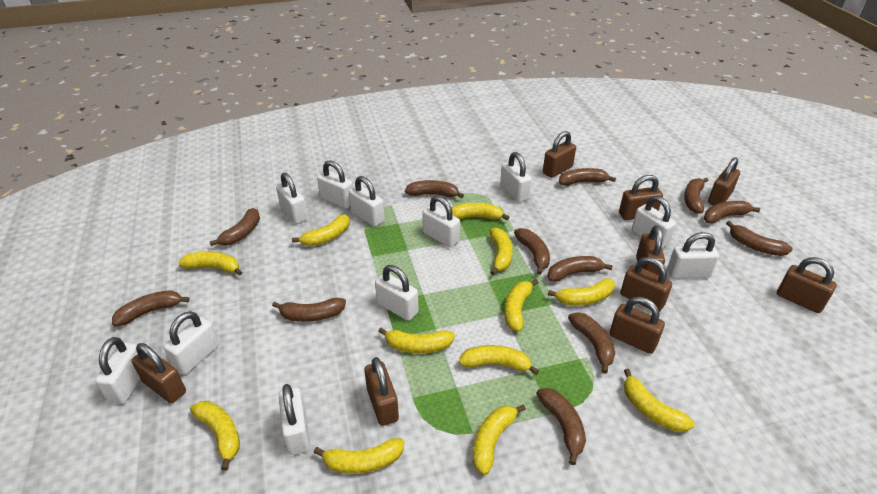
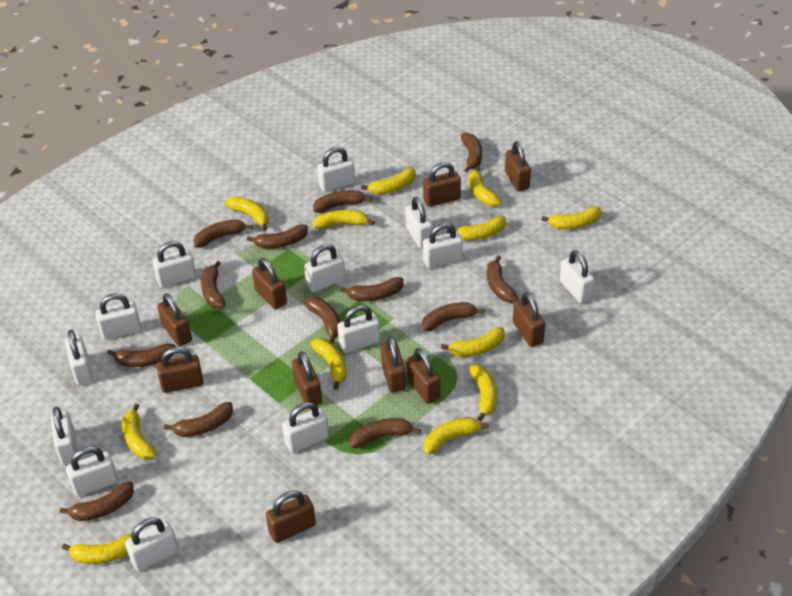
brown banana: 12 -> 13
brown padlock: 9 -> 10
white padlock: 11 -> 13

